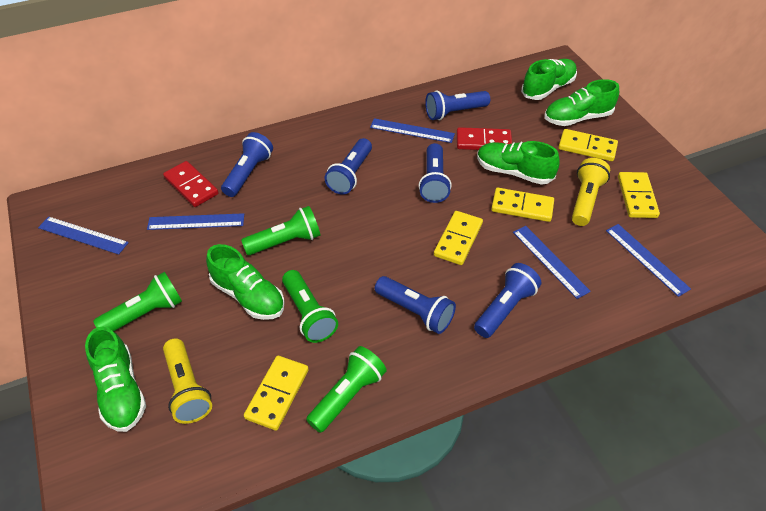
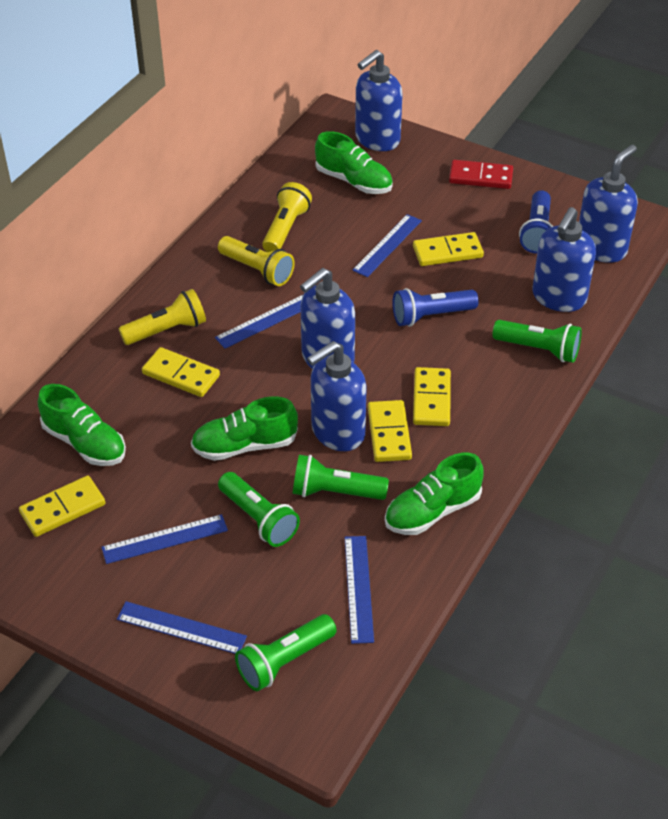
blue flashlight: 6 -> 2
blue soap dispenser: 0 -> 5
green shoe: 5 -> 4
red domino: 2 -> 1
yellow flashlight: 2 -> 3

